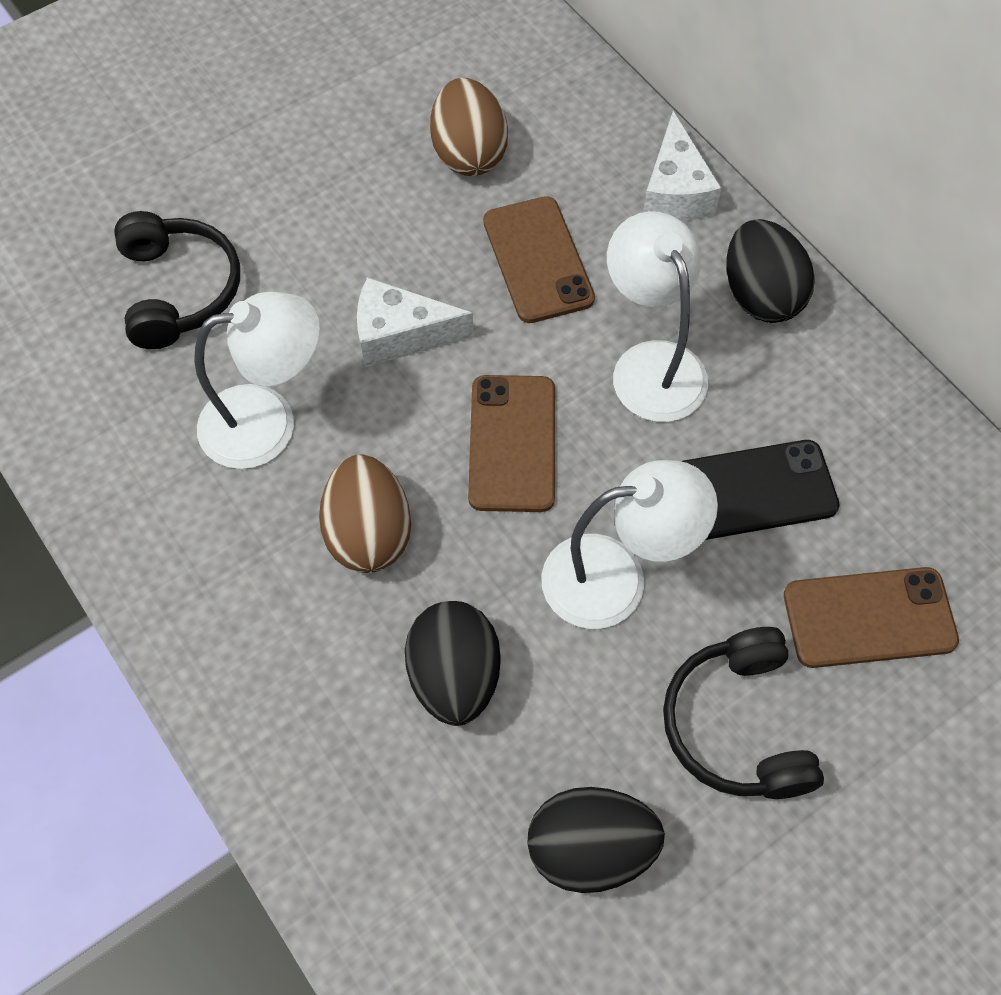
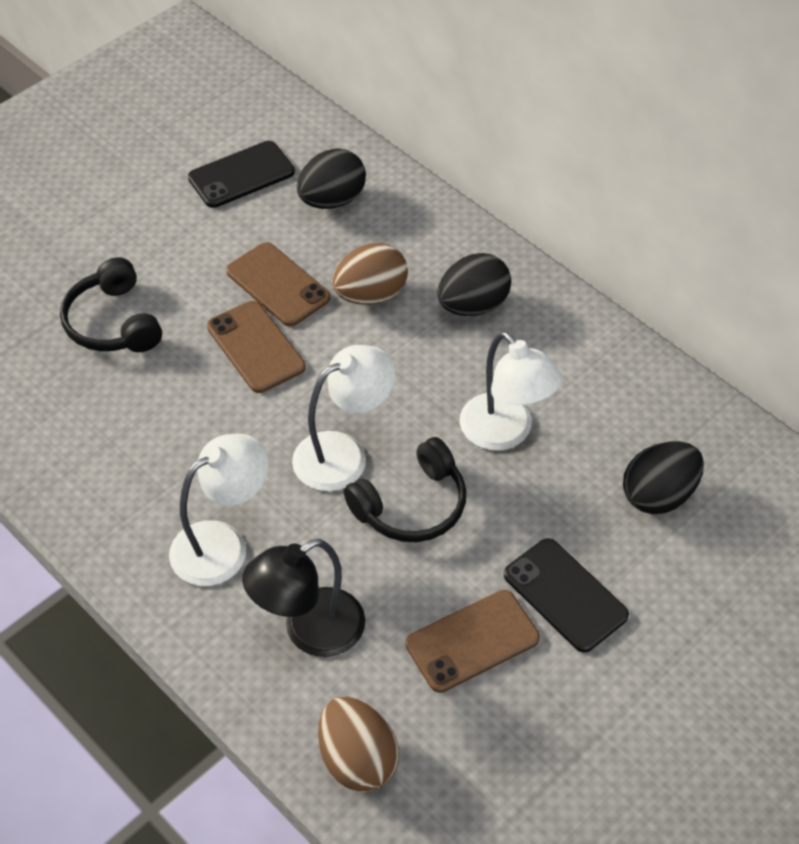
black lamp: 0 -> 1
black phone: 1 -> 2
white cheese: 2 -> 0

